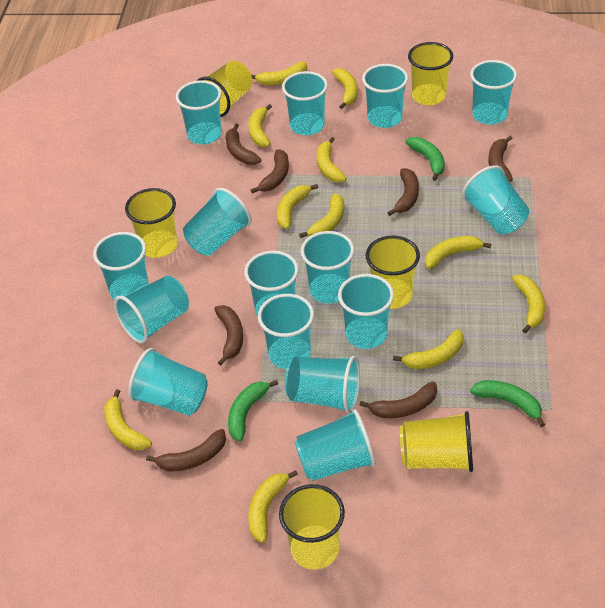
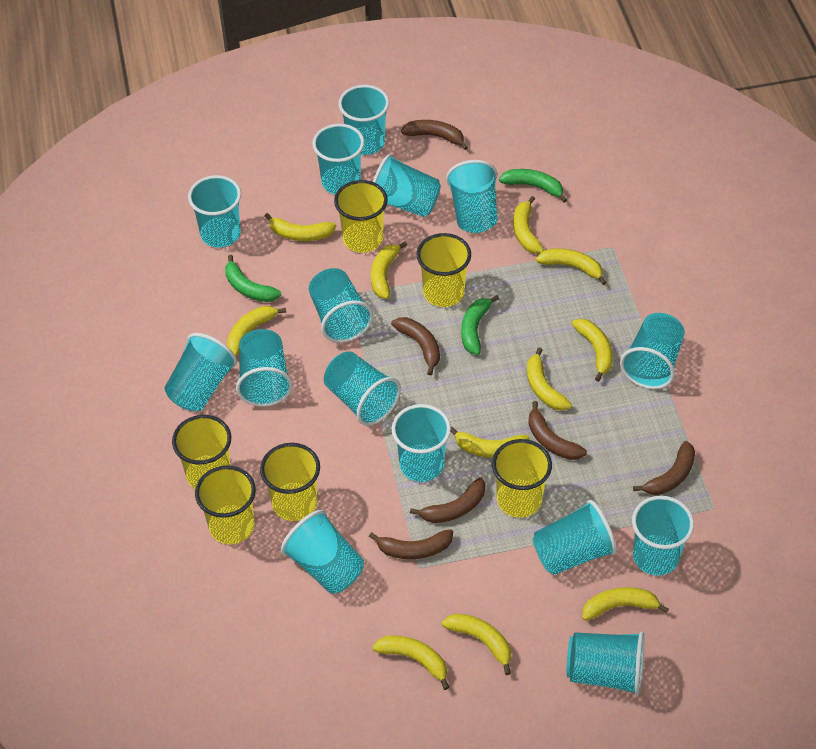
brown banana: 7 -> 6

